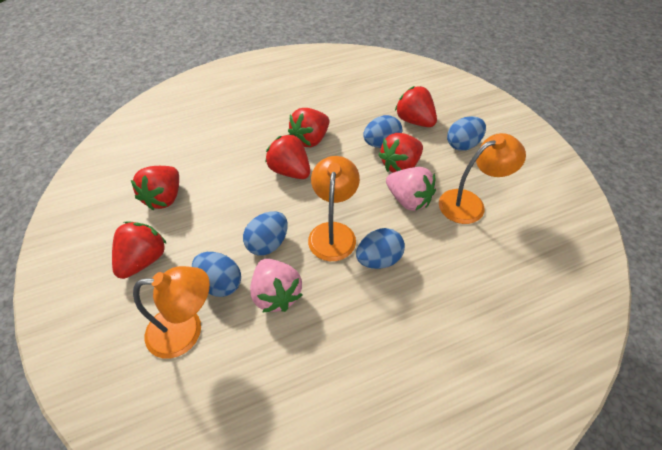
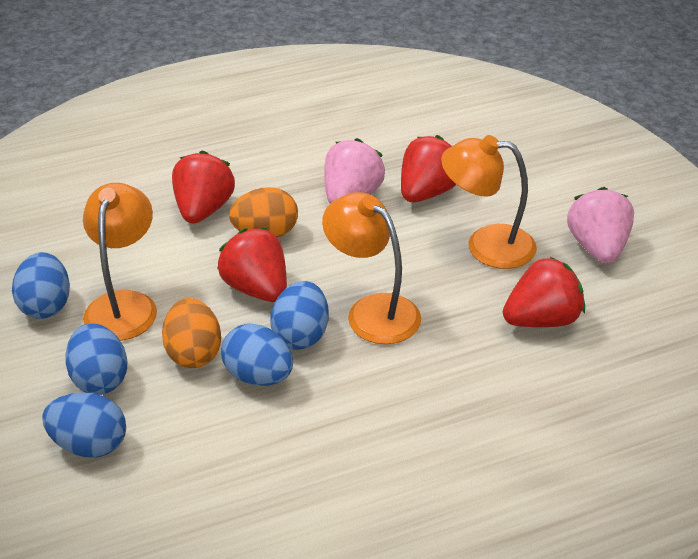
orange egg: 0 -> 2
red strawberry: 6 -> 4

